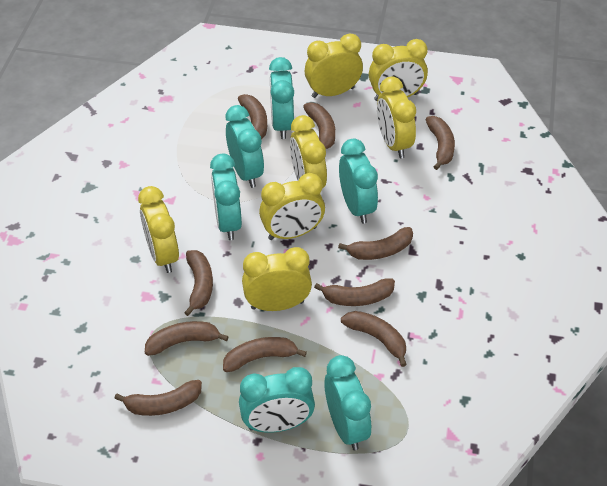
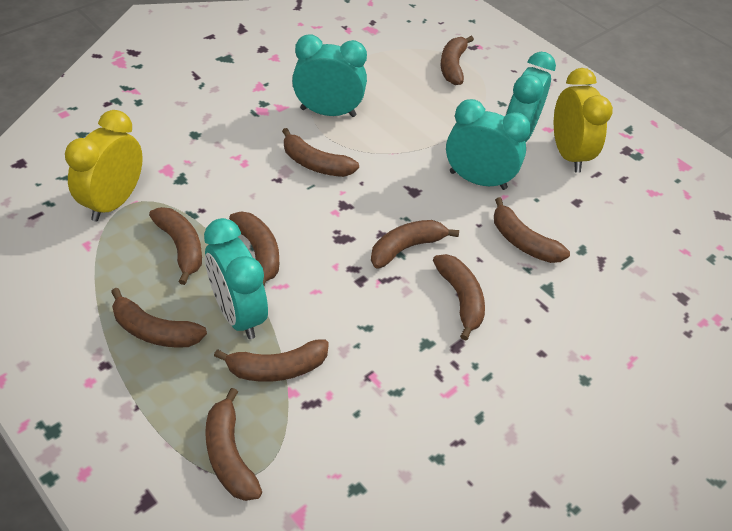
turquoise clock: 6 -> 4
yellow clock: 7 -> 2

